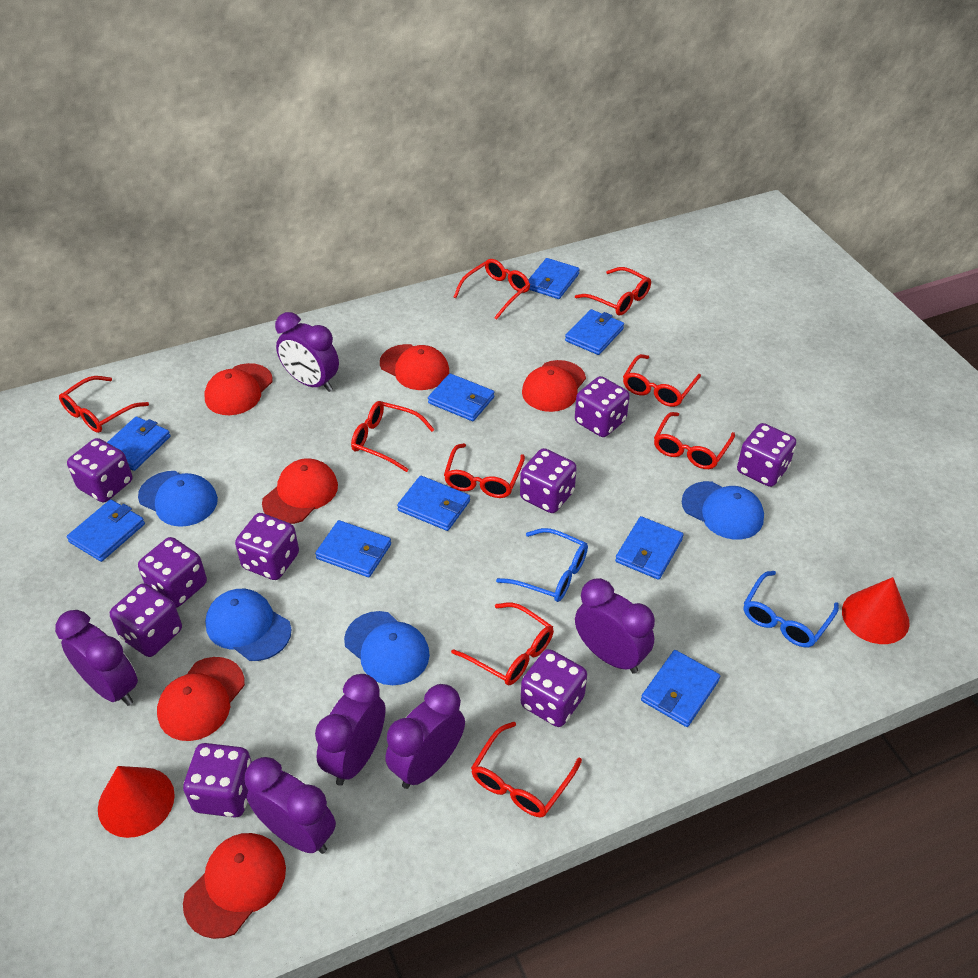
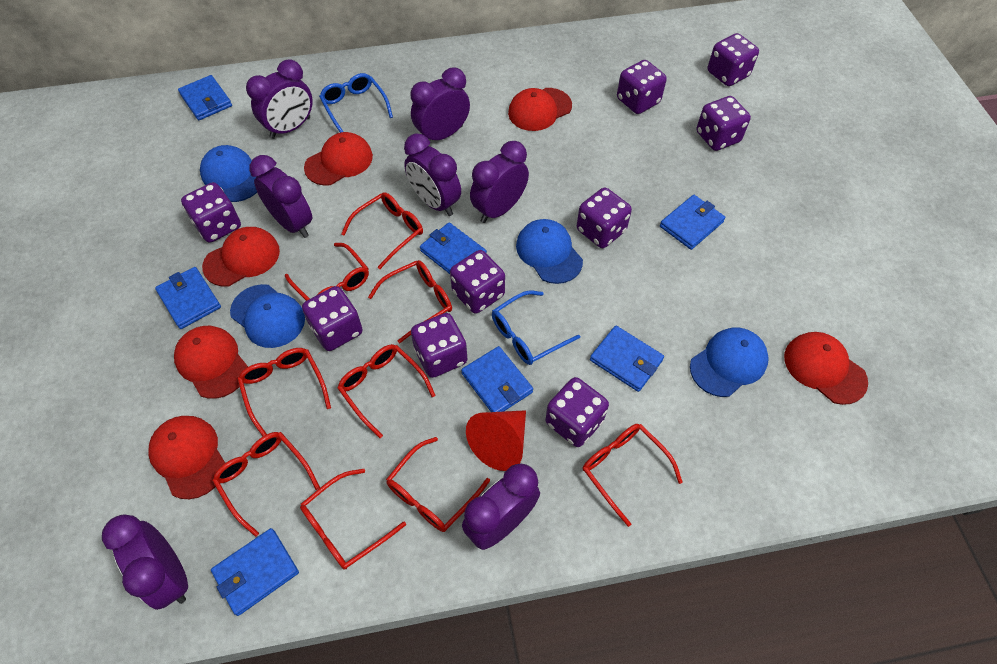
blue wallet: 9 -> 7
purple clock: 6 -> 7
red cone: 2 -> 1

